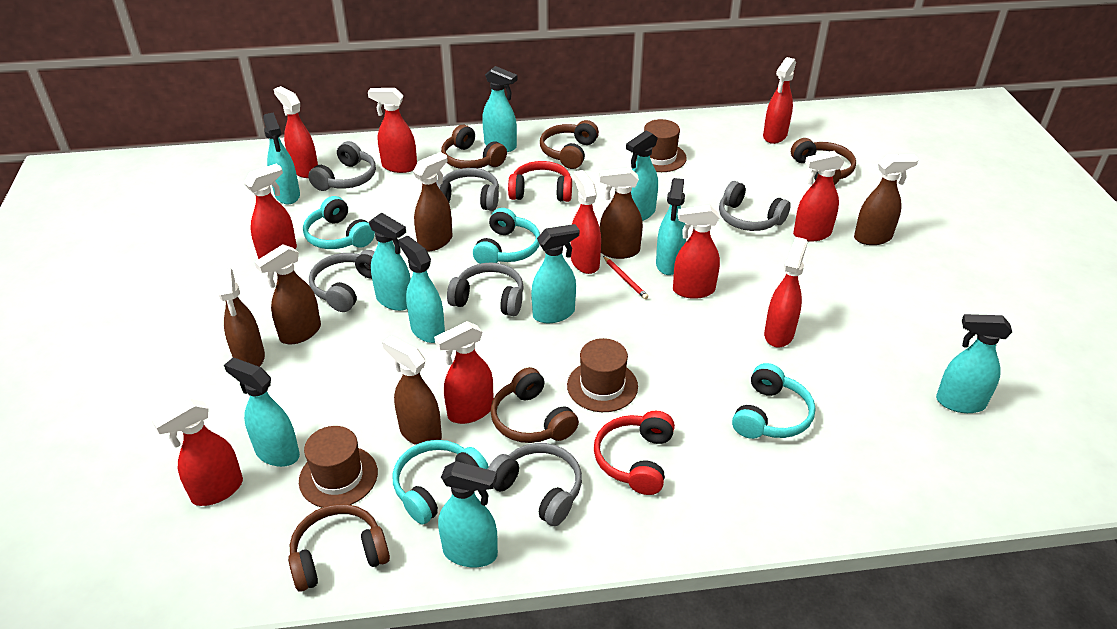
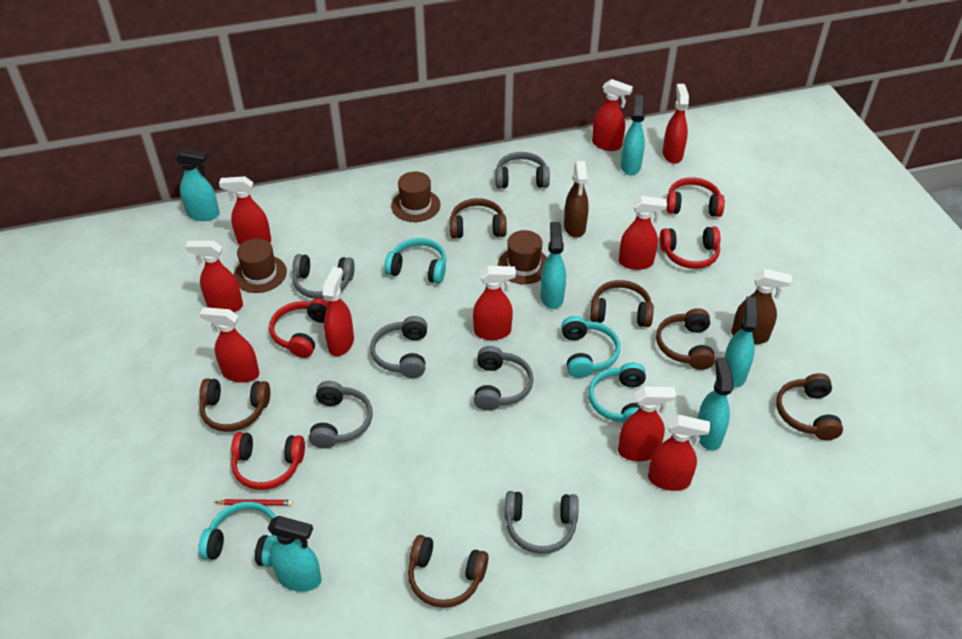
brown headphones: 5 -> 6
brown spray bottle: 6 -> 2
red headphones: 2 -> 4
turquoise spray bottle: 10 -> 6

